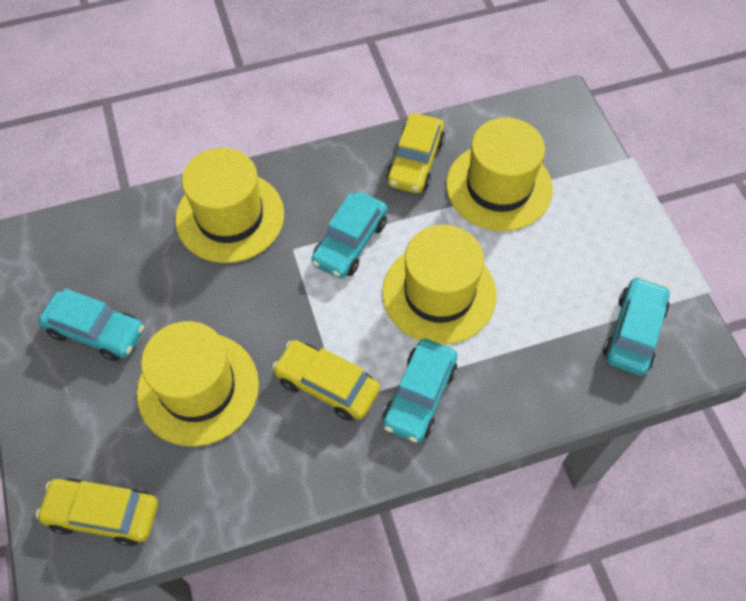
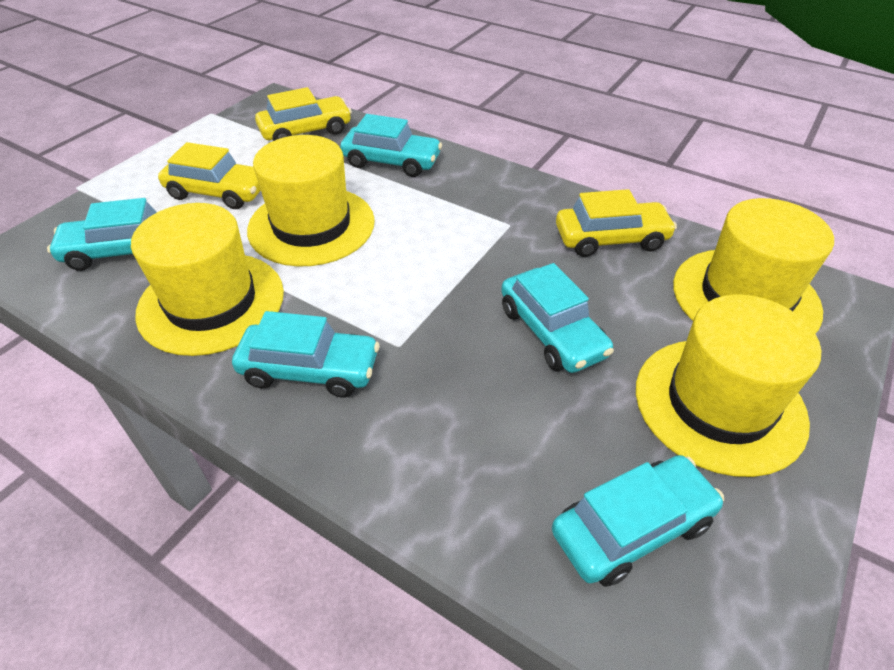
turquoise car: 4 -> 5

